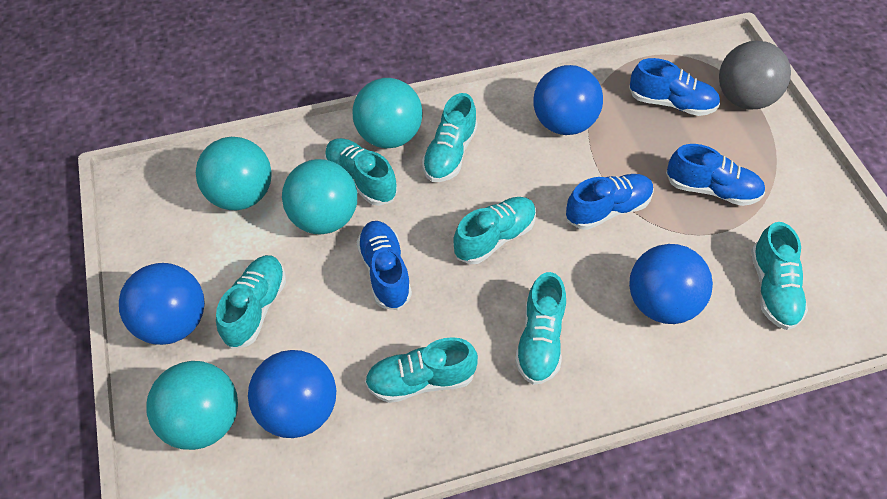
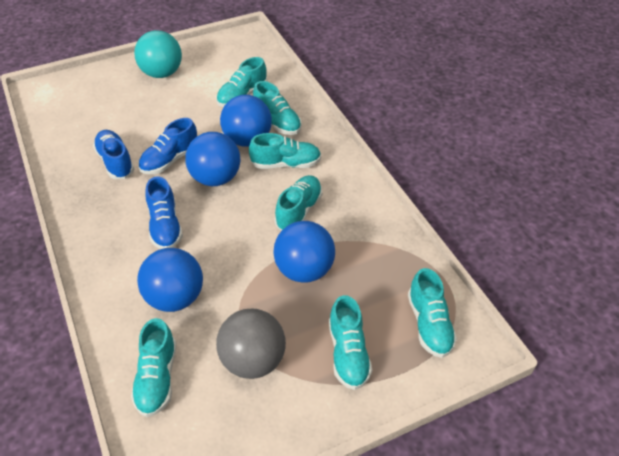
blue shoe: 4 -> 3
turquoise ball: 4 -> 1

